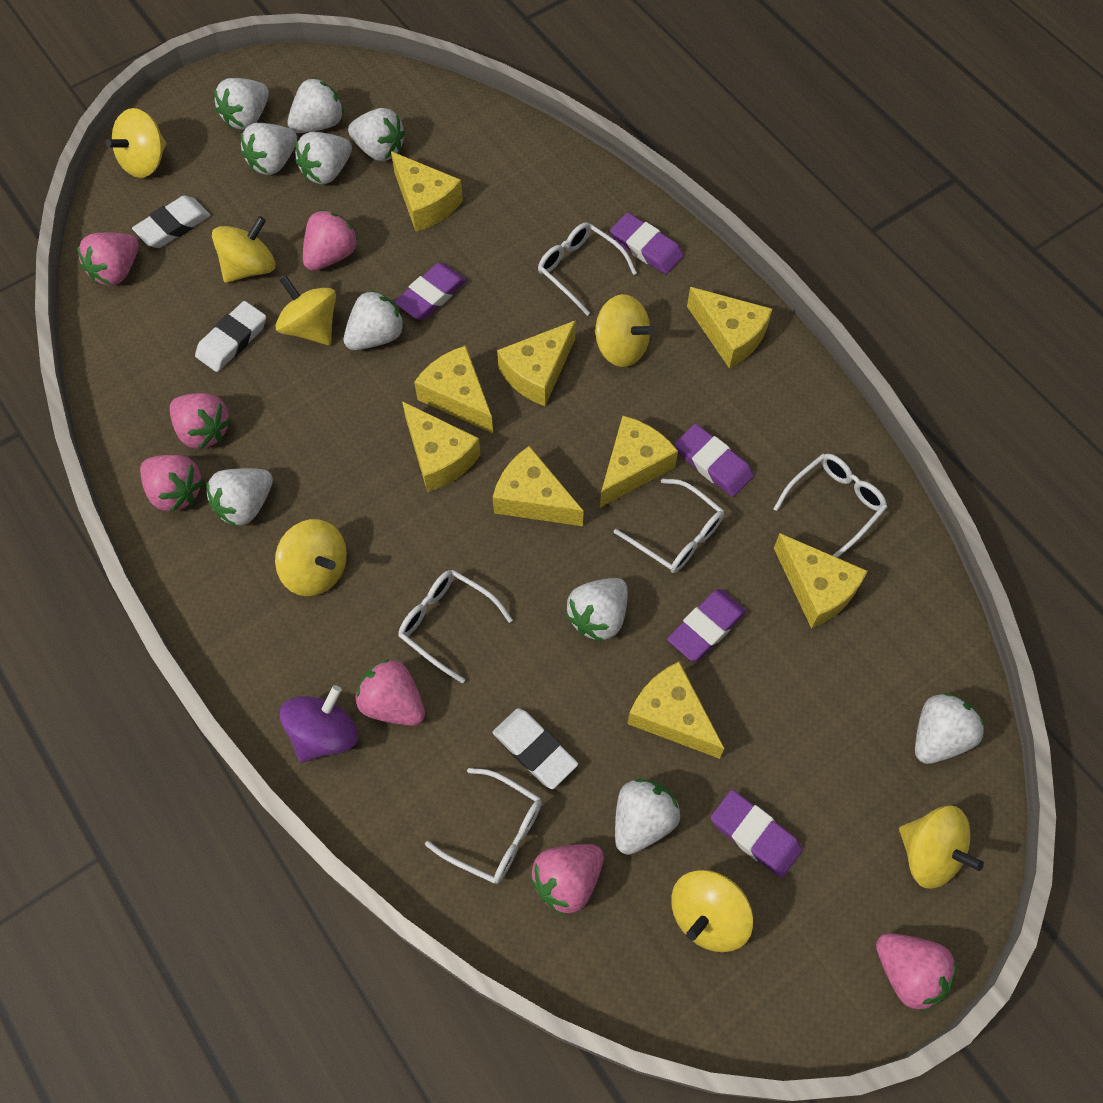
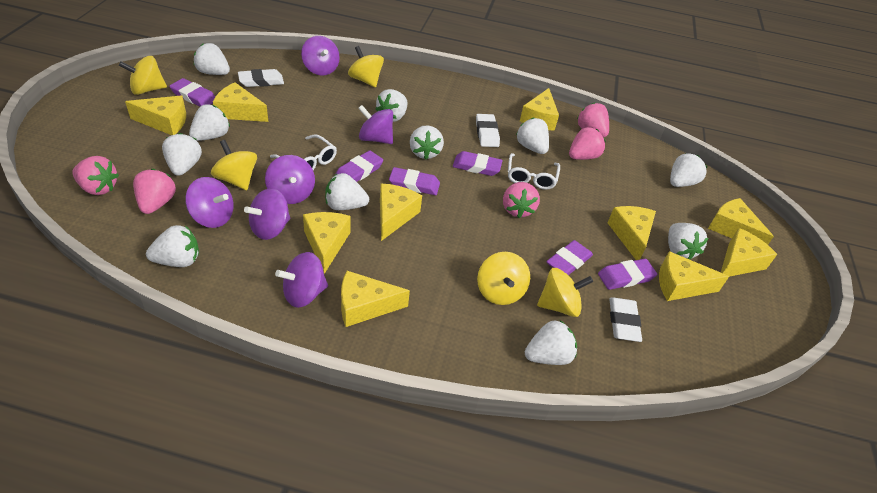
pink strawberry: 7 -> 5
purple eraser: 5 -> 6
purple spinning top: 1 -> 6
white glasses: 5 -> 2
white strawberry: 10 -> 11
yellow cheese: 9 -> 10
yellow spinning top: 7 -> 5

